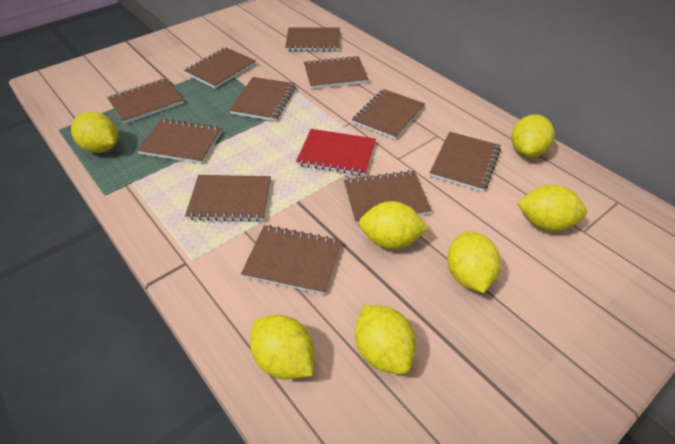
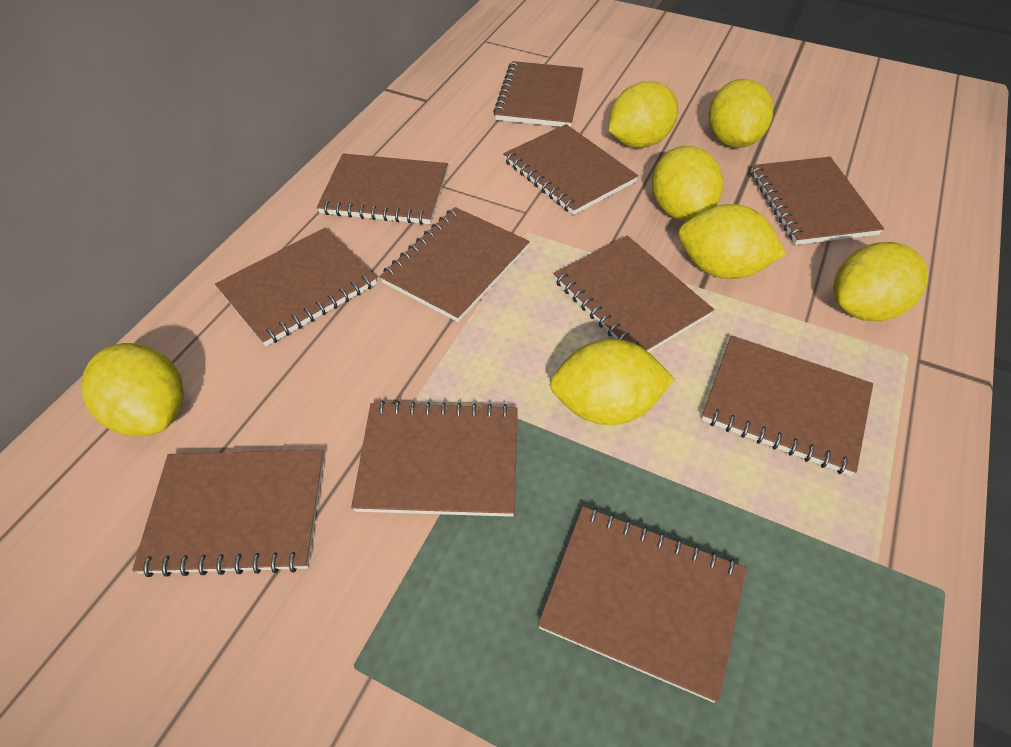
red notebook: 1 -> 0

